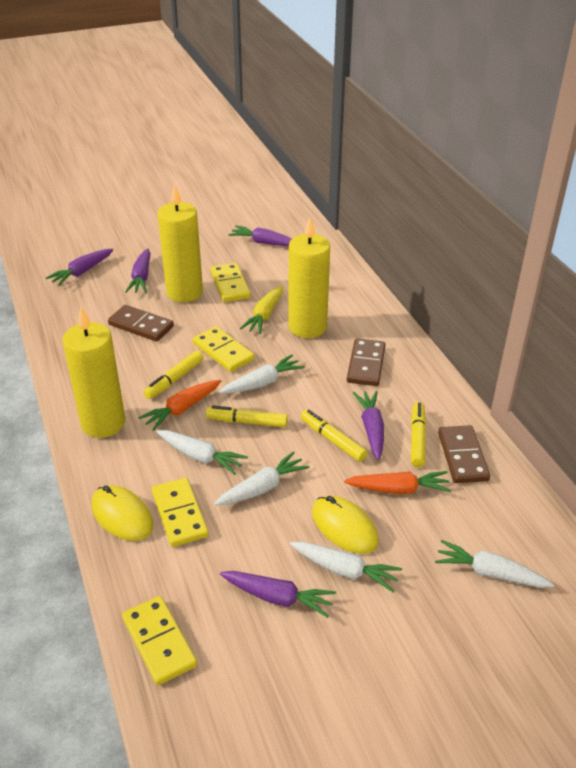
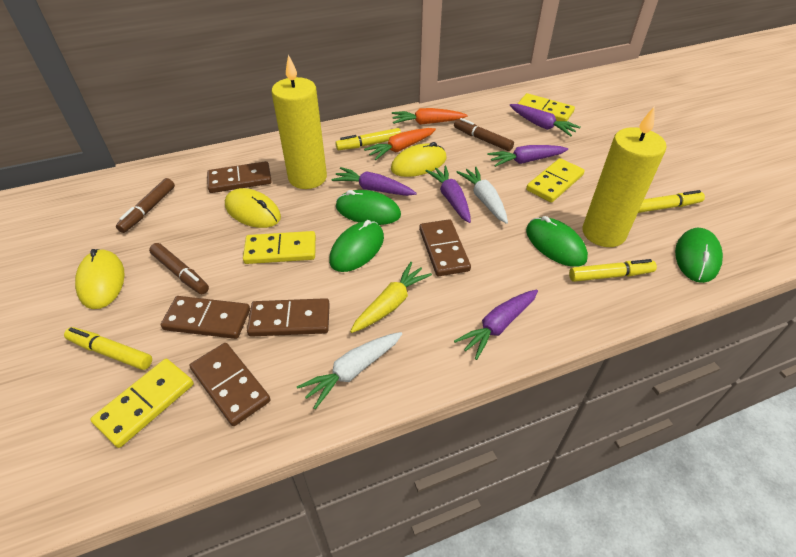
brown domino: 3 -> 5
brown marker: 0 -> 3
green mouse: 0 -> 4
white carrot: 5 -> 2
yellow candle: 3 -> 2
yellow mouse: 2 -> 3

